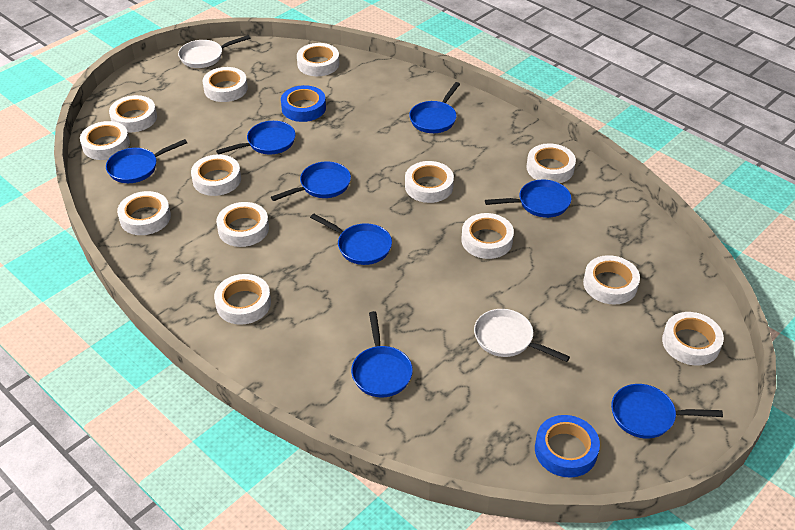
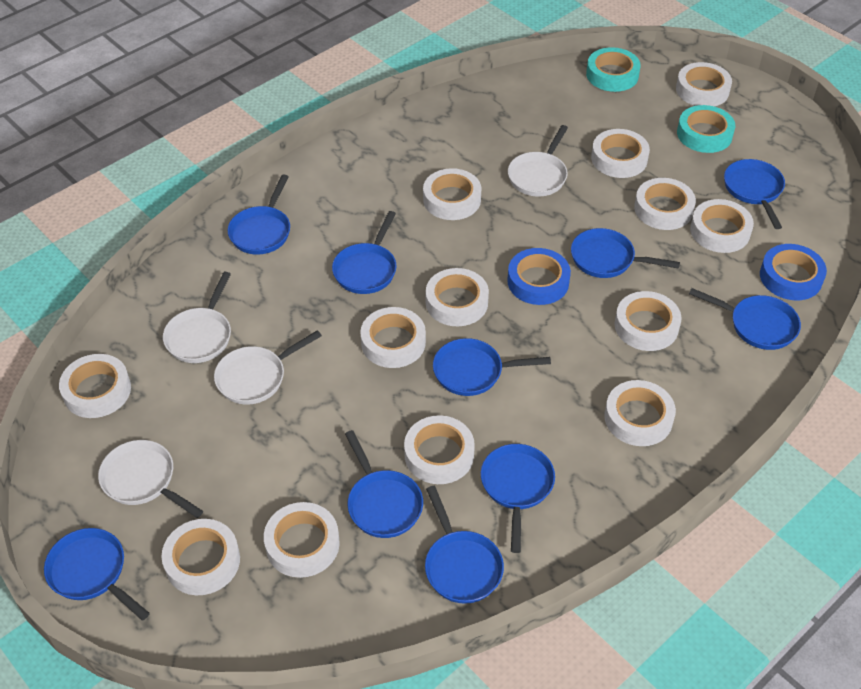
blue pan: 8 -> 10
turquoise tape: 0 -> 2
white pan: 2 -> 4

